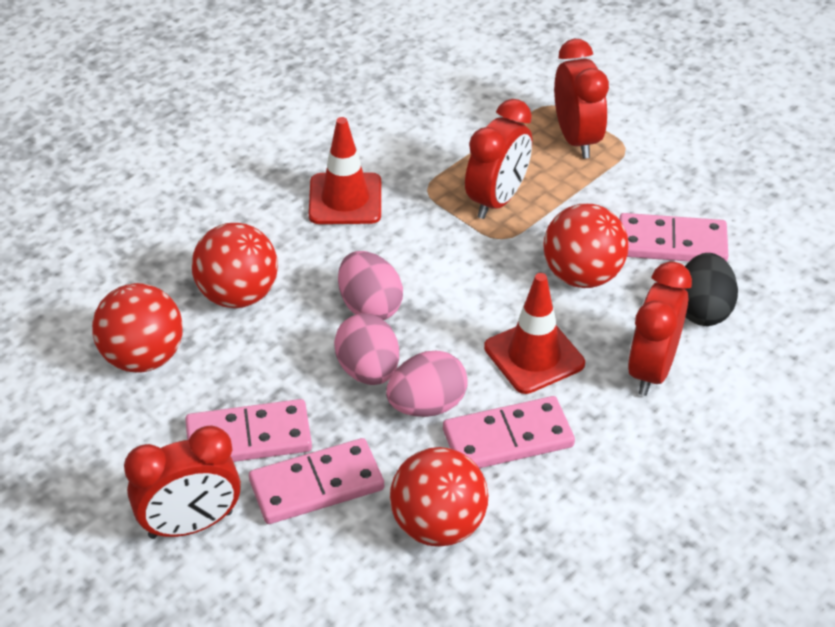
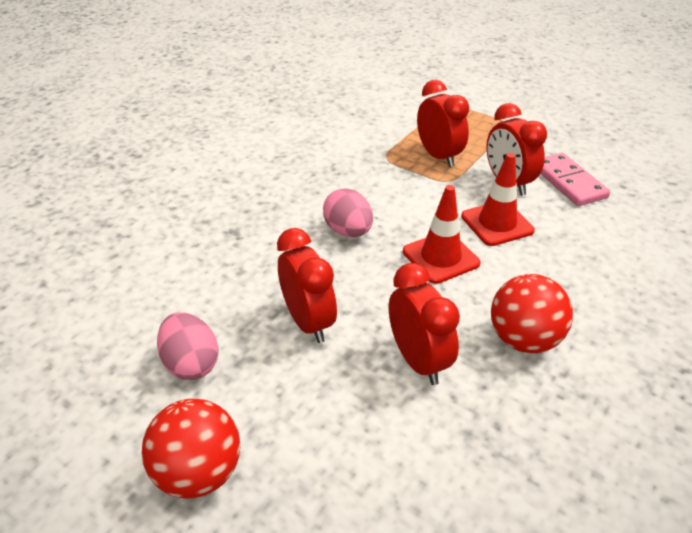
black egg: 1 -> 0
pink domino: 4 -> 1
pink egg: 3 -> 2
red ball: 4 -> 2

